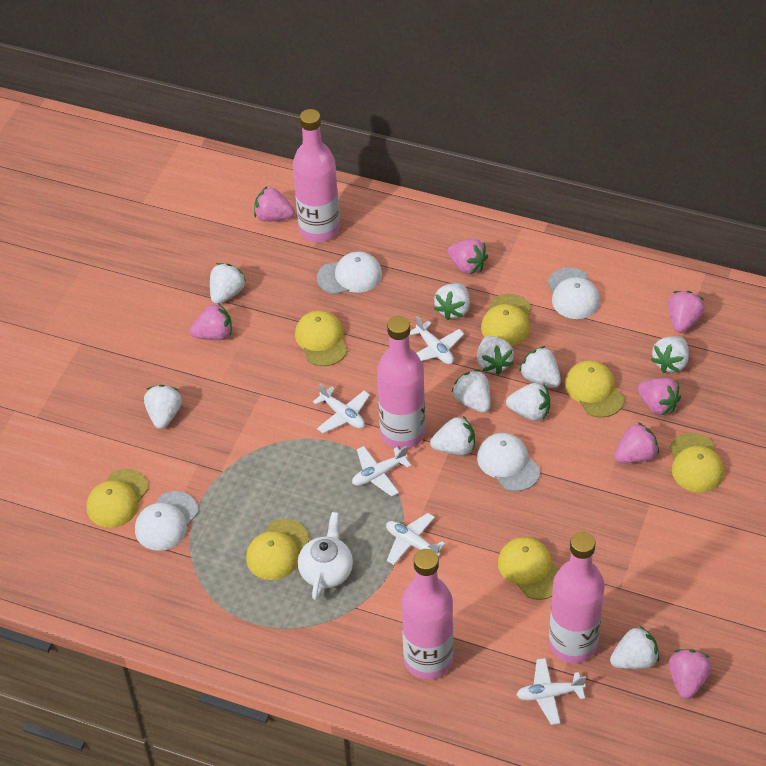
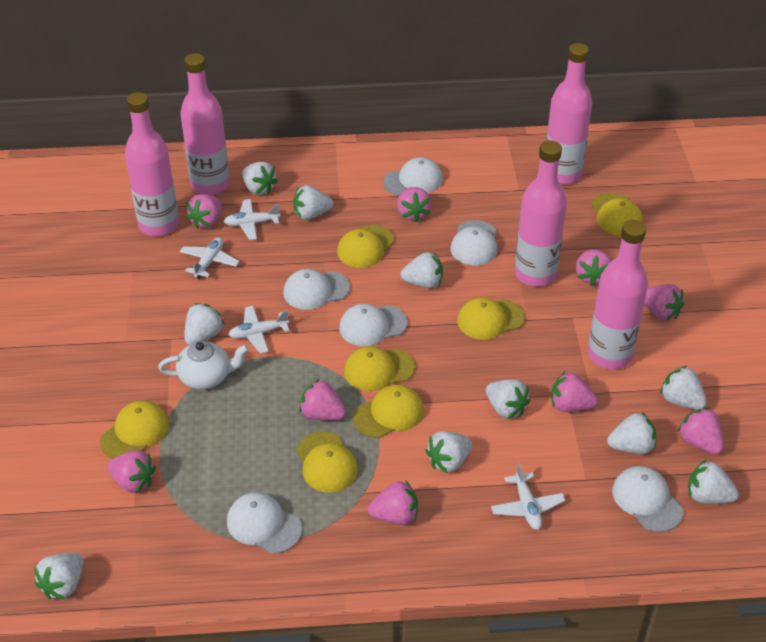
pink bottle: 4 -> 5
pink strawberry: 7 -> 9
white cap: 4 -> 6
white plane: 5 -> 4

